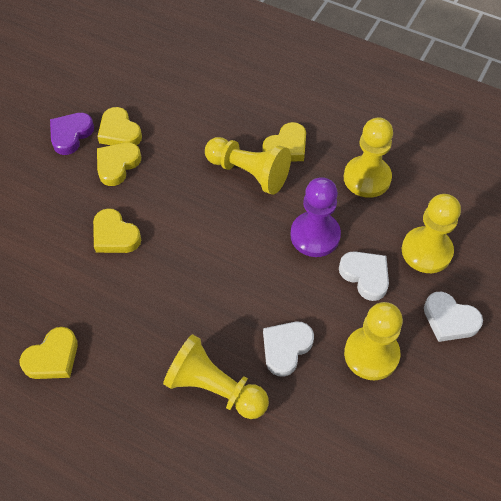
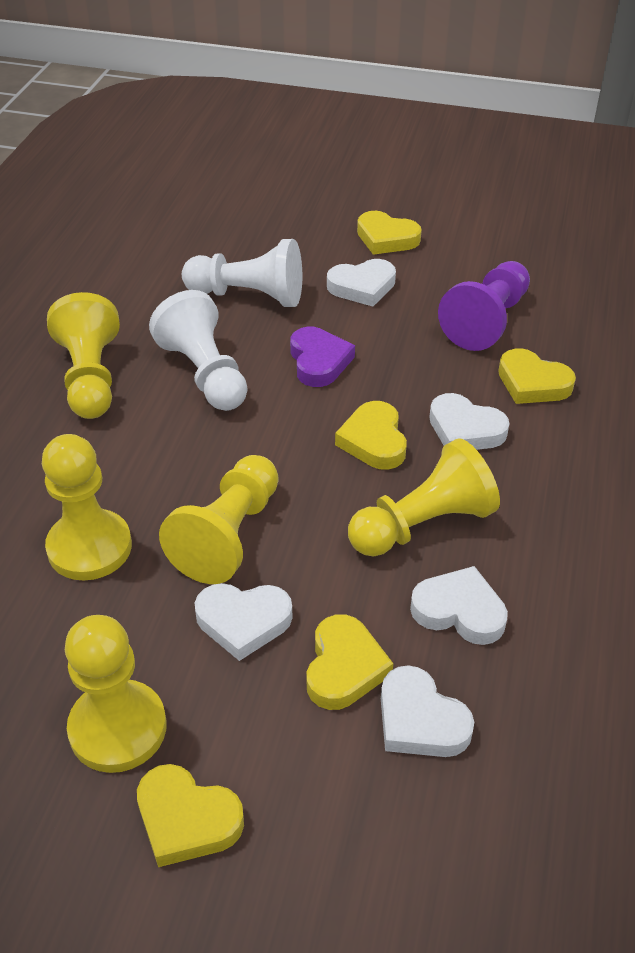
white heart: 3 -> 5
white pawn: 0 -> 2

